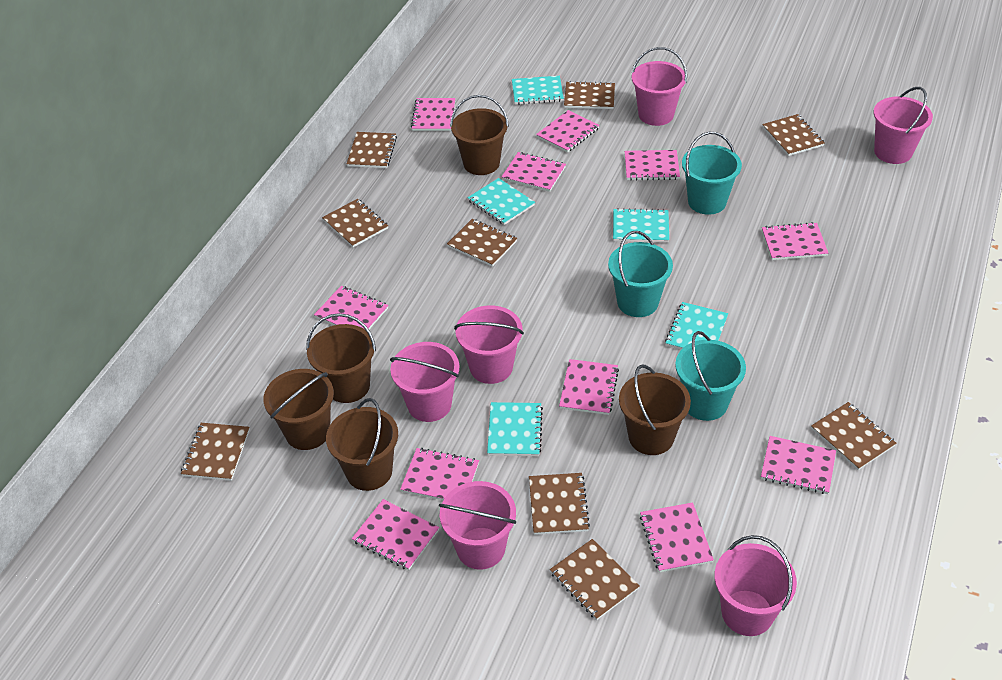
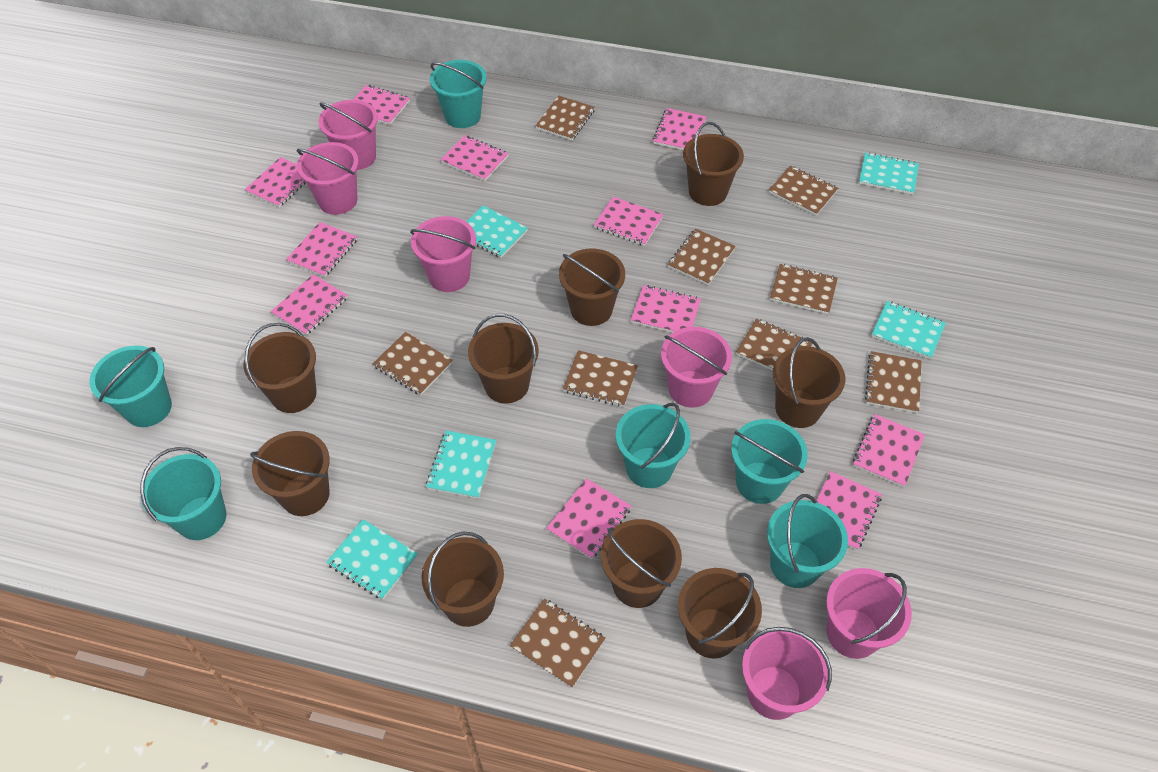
brown bucket: 5 -> 9
turquoise bucket: 3 -> 6

